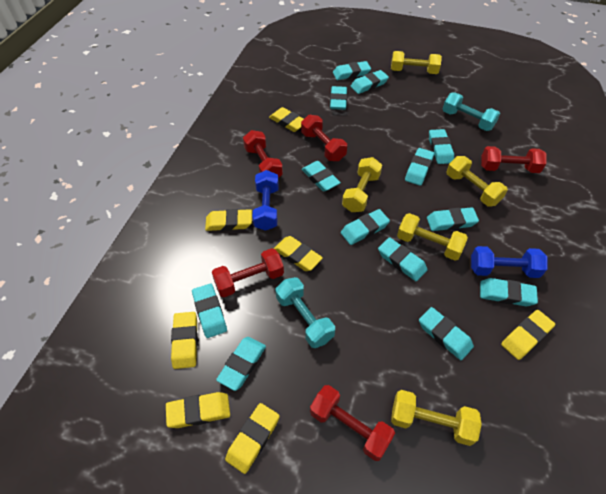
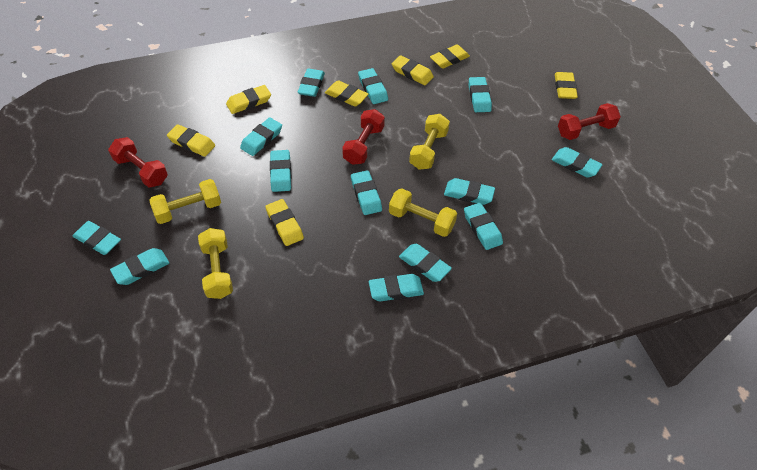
blue dumbbell: 2 -> 0
red dumbbell: 5 -> 3
turquoise dumbbell: 2 -> 0
yellow dumbbell: 5 -> 4

